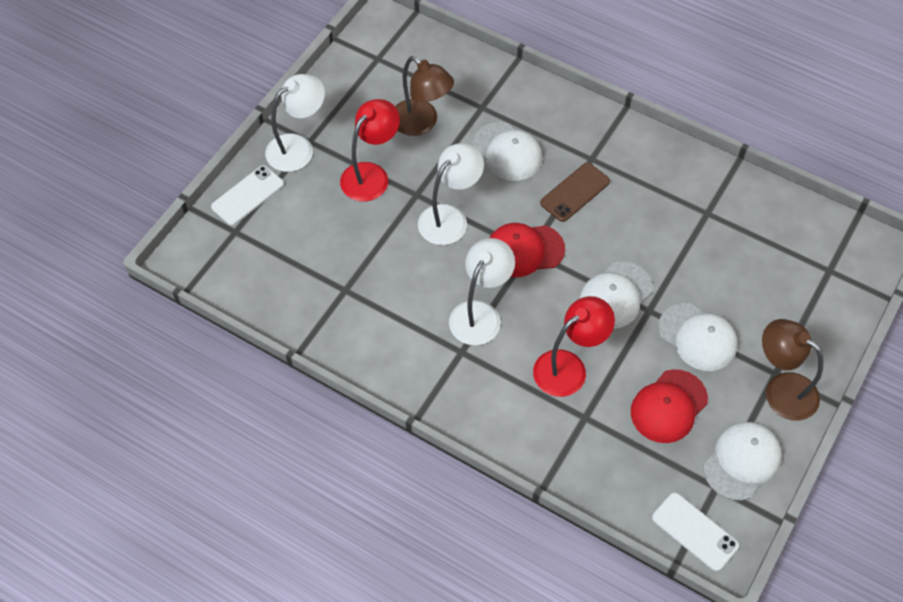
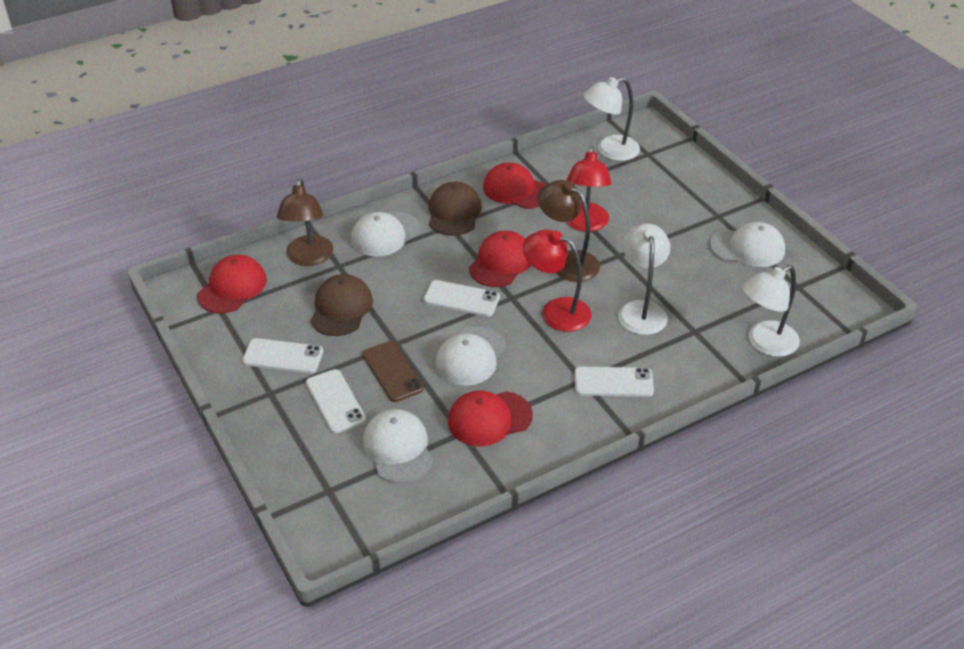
brown cap: 0 -> 2
red cap: 2 -> 4
white phone: 2 -> 4

